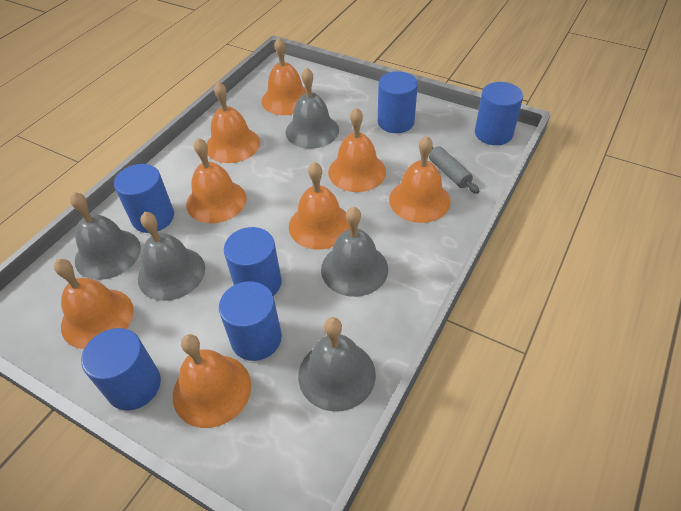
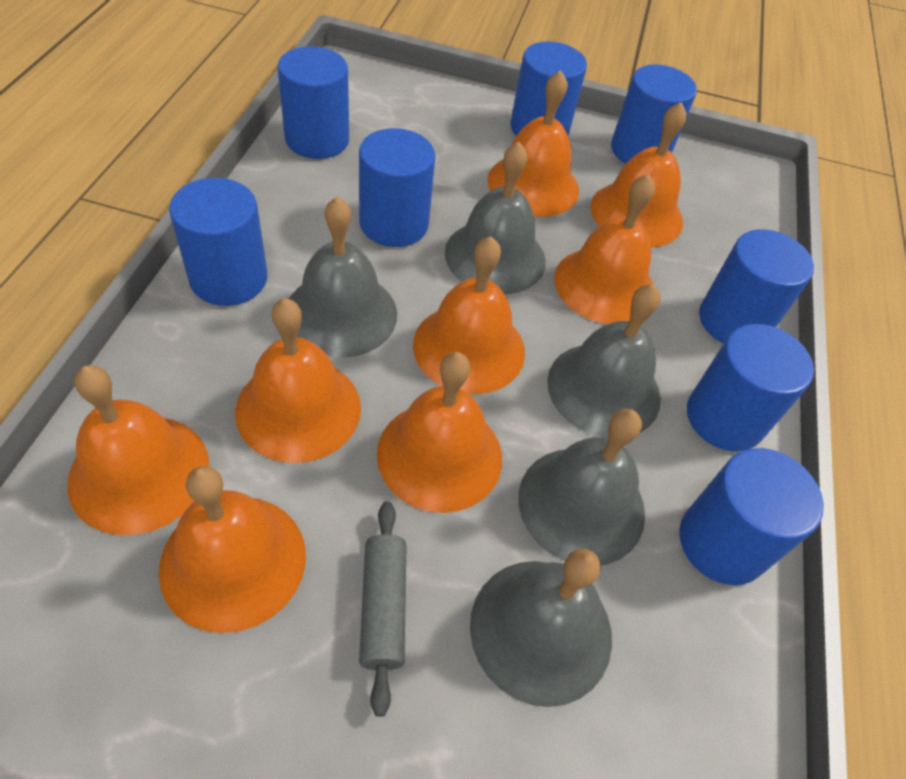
blue cylinder: 6 -> 8

